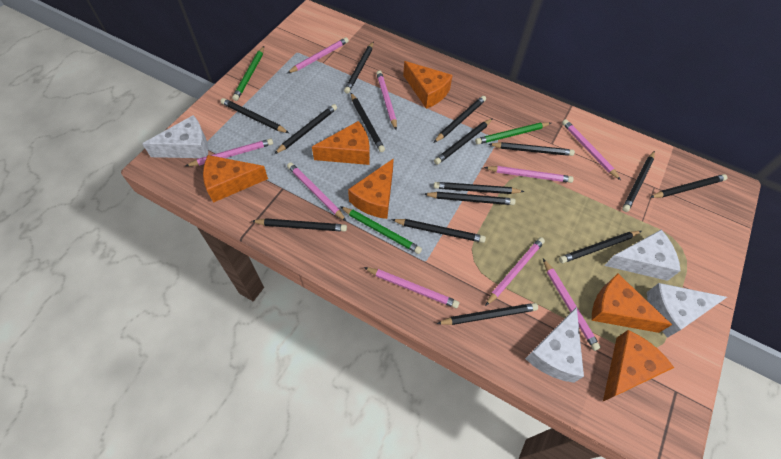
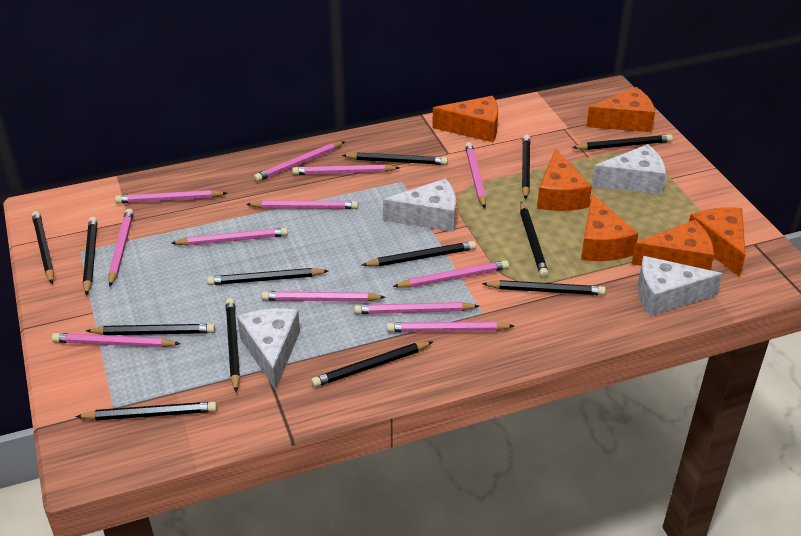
black pencil: 15 -> 13
green pencil: 3 -> 0
pink pencil: 9 -> 12

